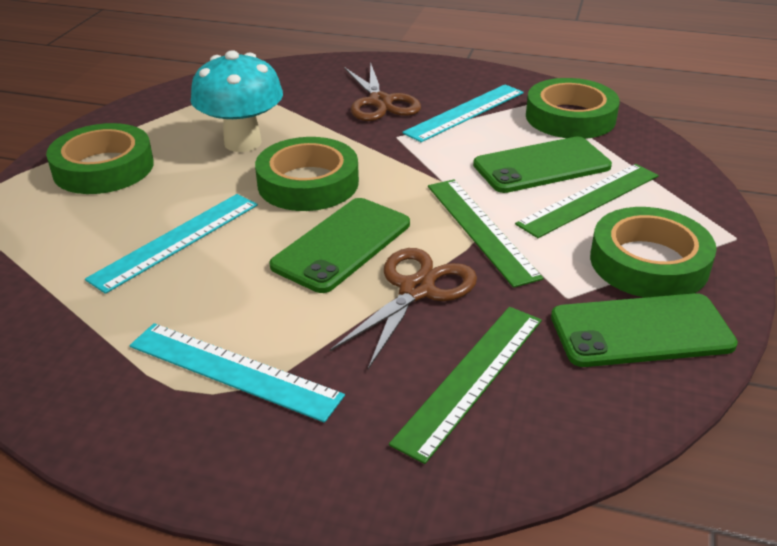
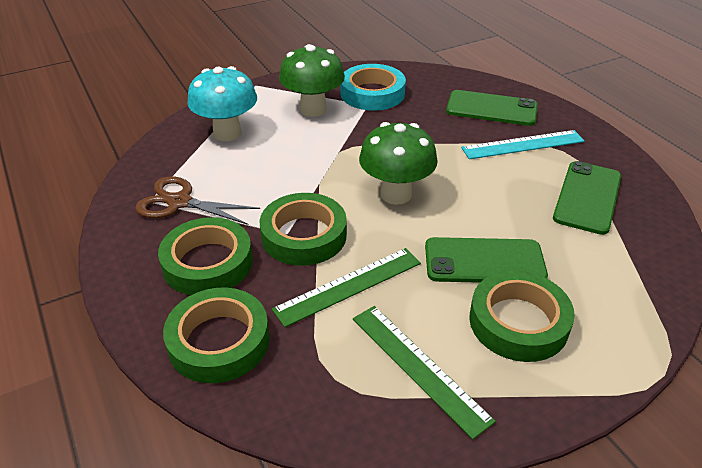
brown scissors: 2 -> 1
green mushroom: 0 -> 2
green ruler: 3 -> 2
turquoise ruler: 3 -> 1
turquoise tape: 0 -> 1

